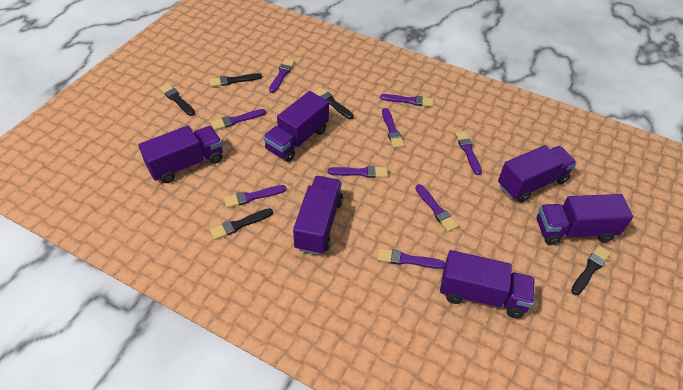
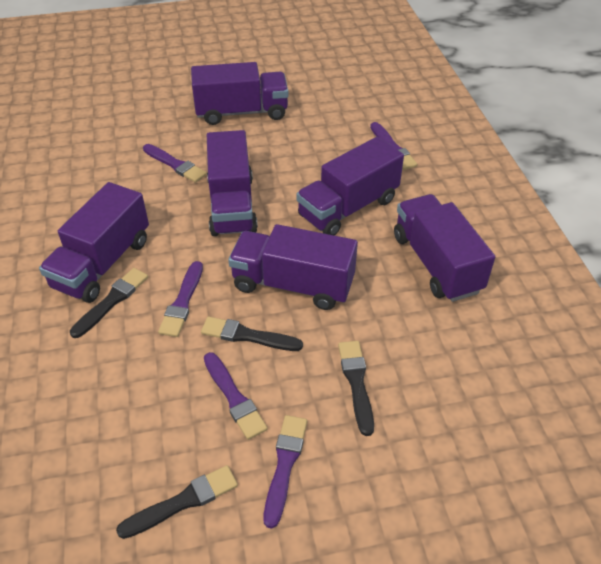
black brush: 5 -> 4
purple brush: 9 -> 5

